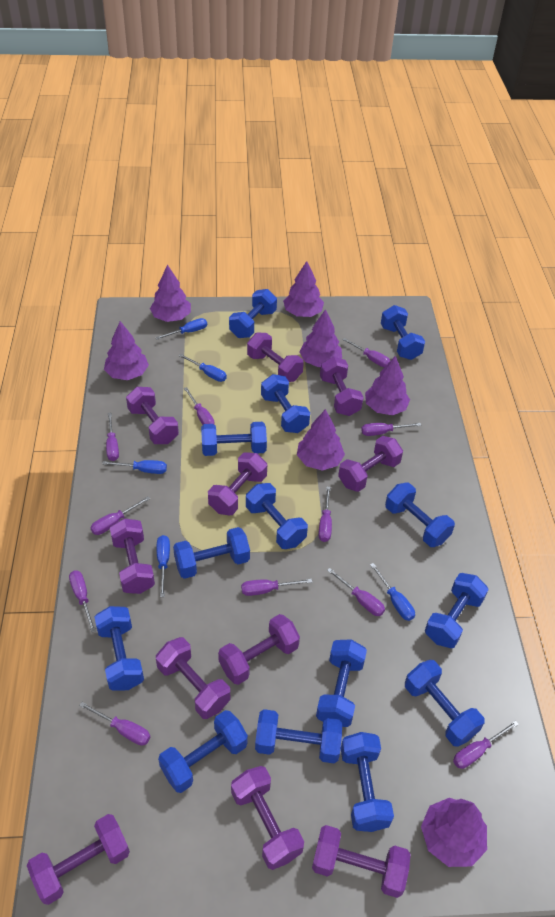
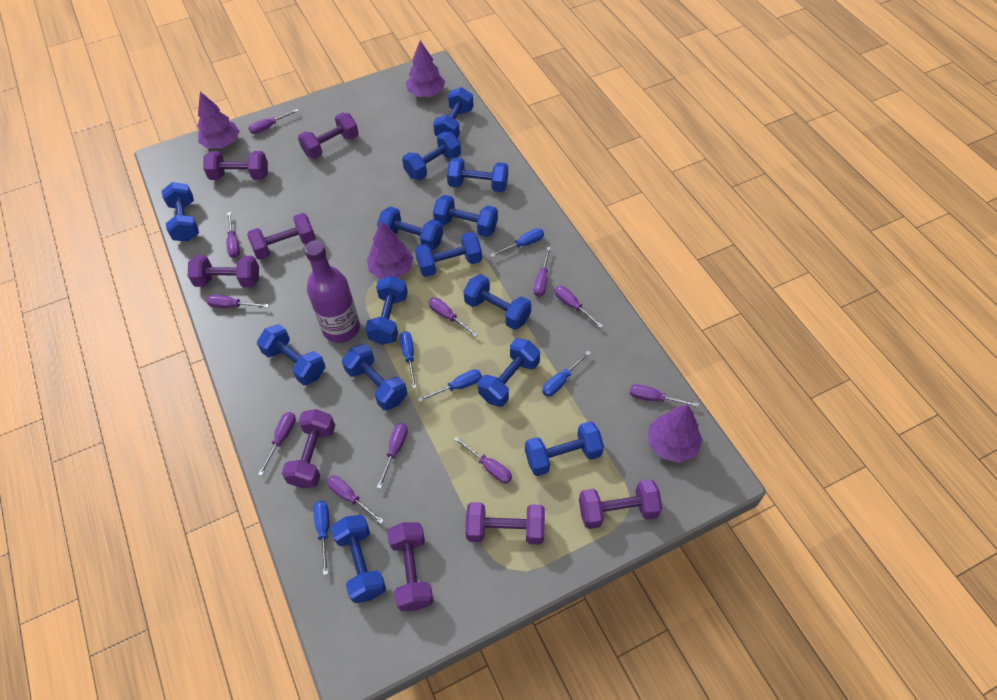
purple bottle: 0 -> 1
purple dumbbell: 11 -> 8
purple tree: 7 -> 4

